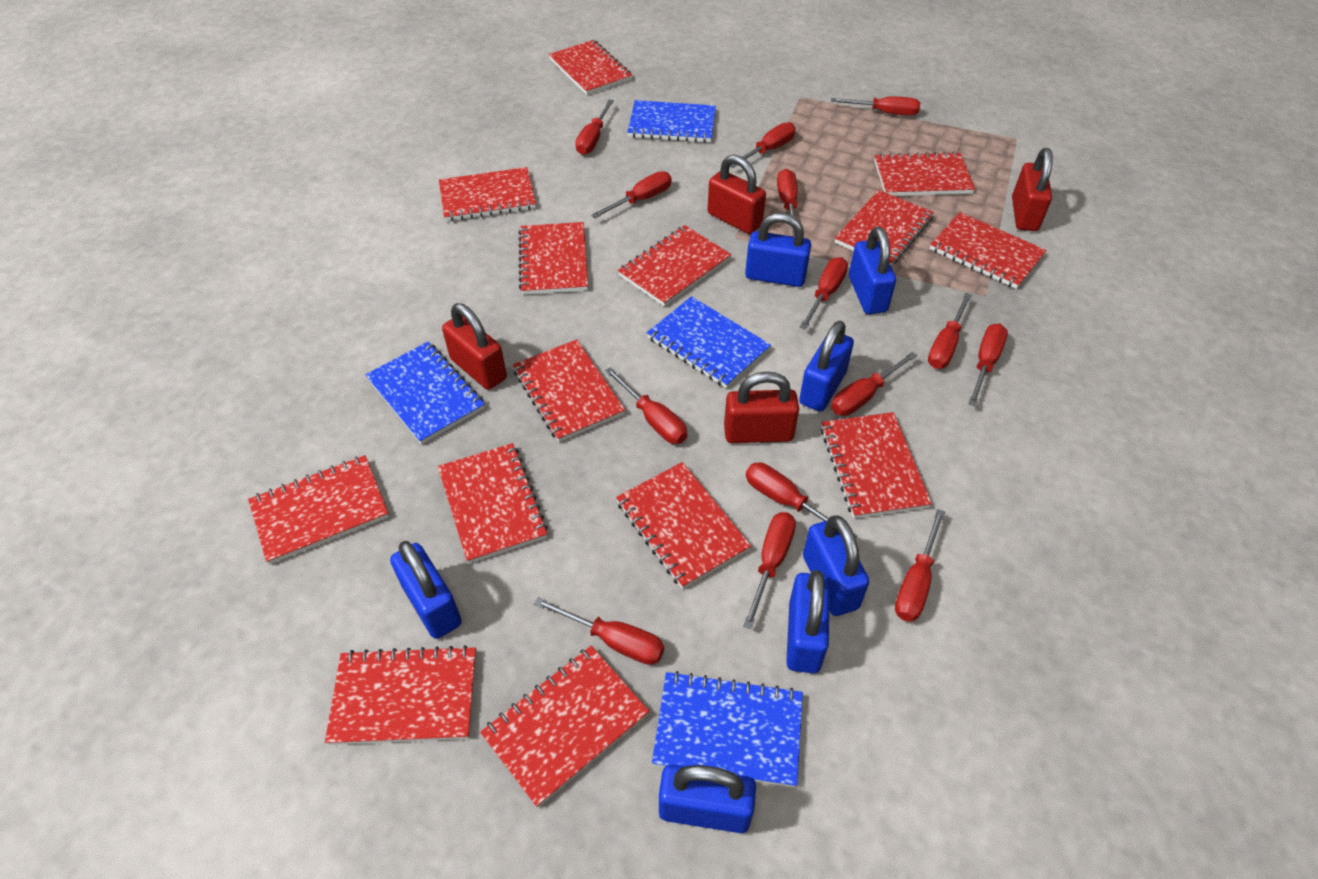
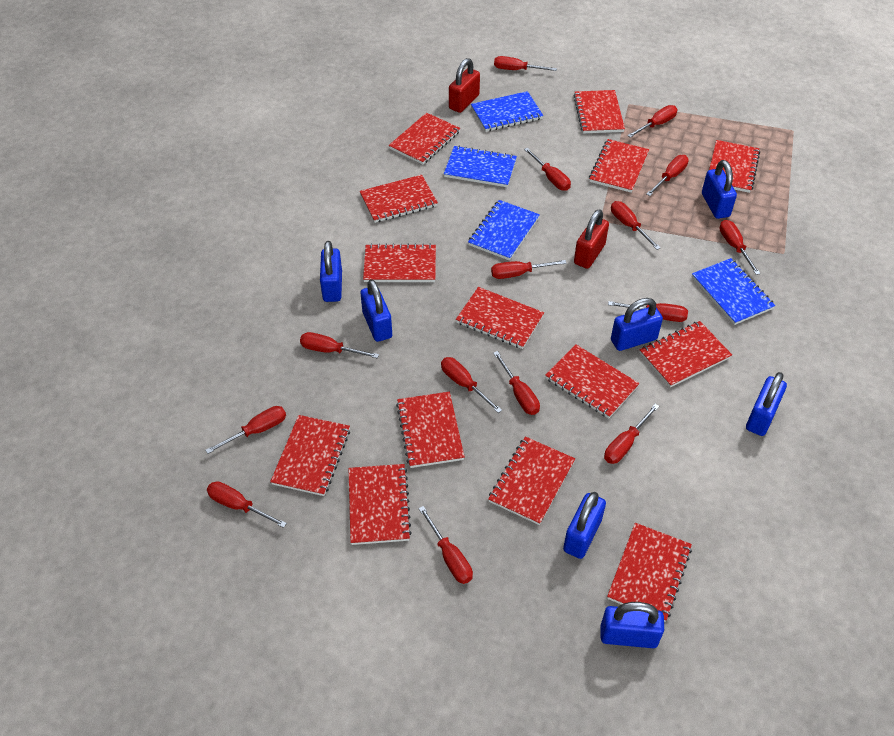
red padlock: 4 -> 2
red screwdriver: 14 -> 15

